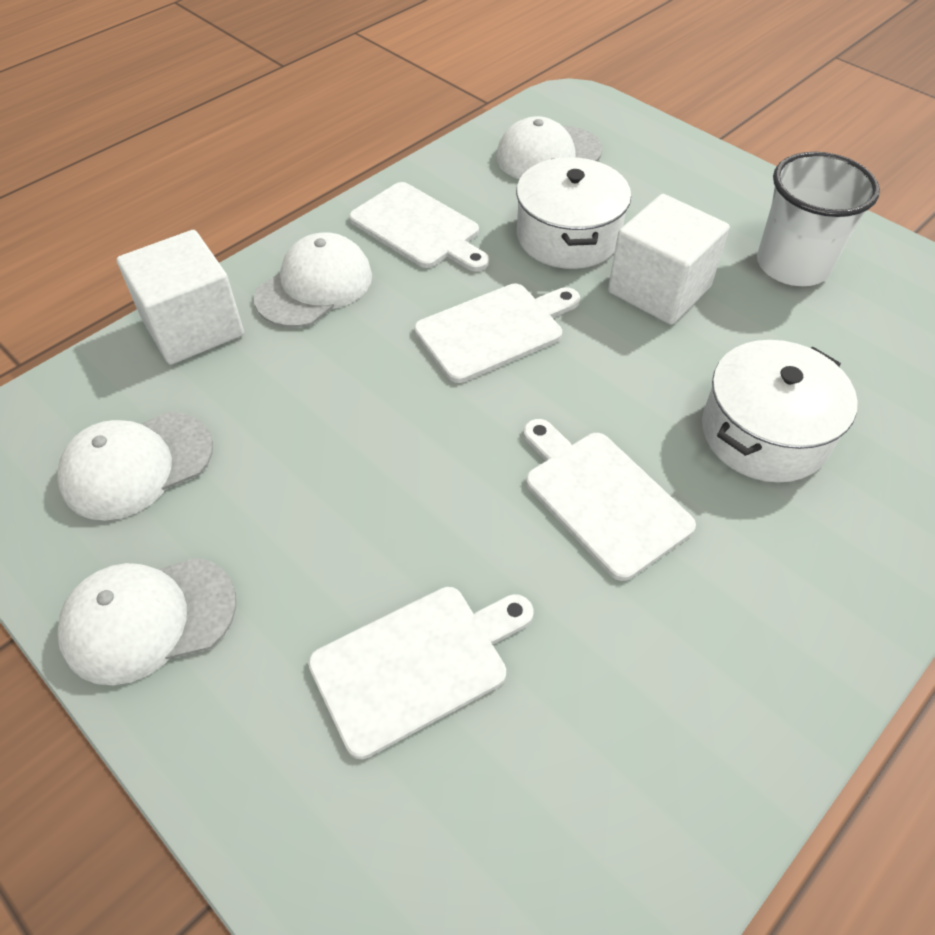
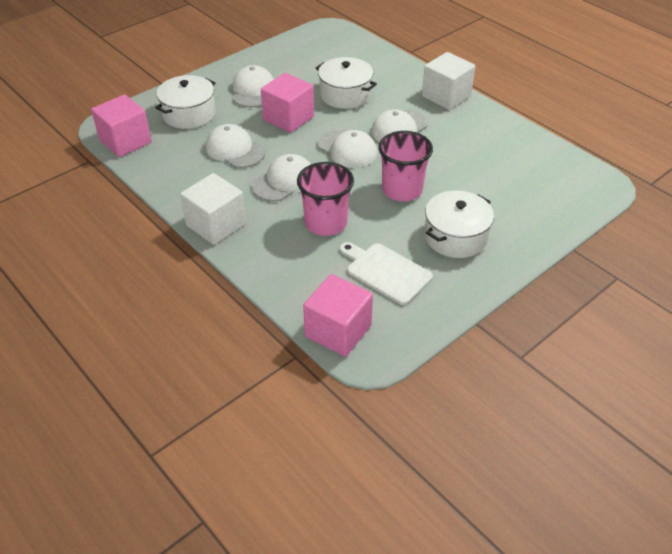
pink cube: 0 -> 3
pink cup: 0 -> 2
white cap: 4 -> 5
white cup: 1 -> 0
white cutting board: 4 -> 1
white pot: 2 -> 3

